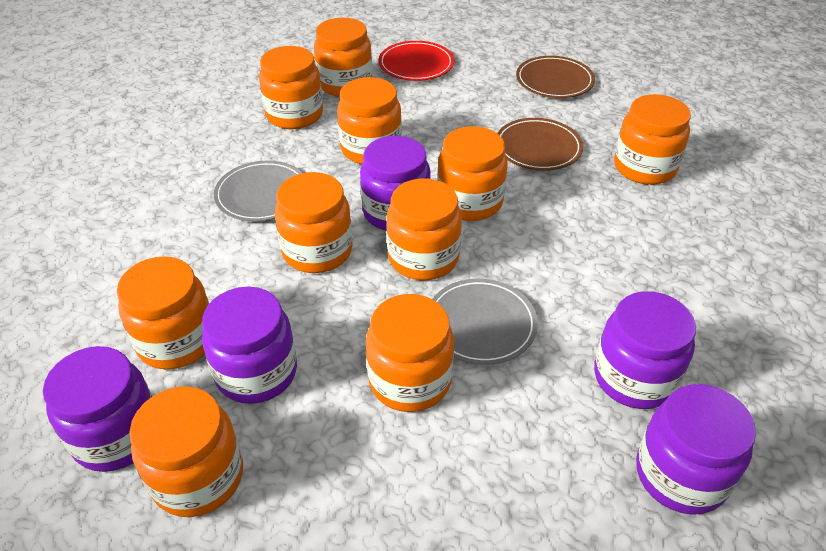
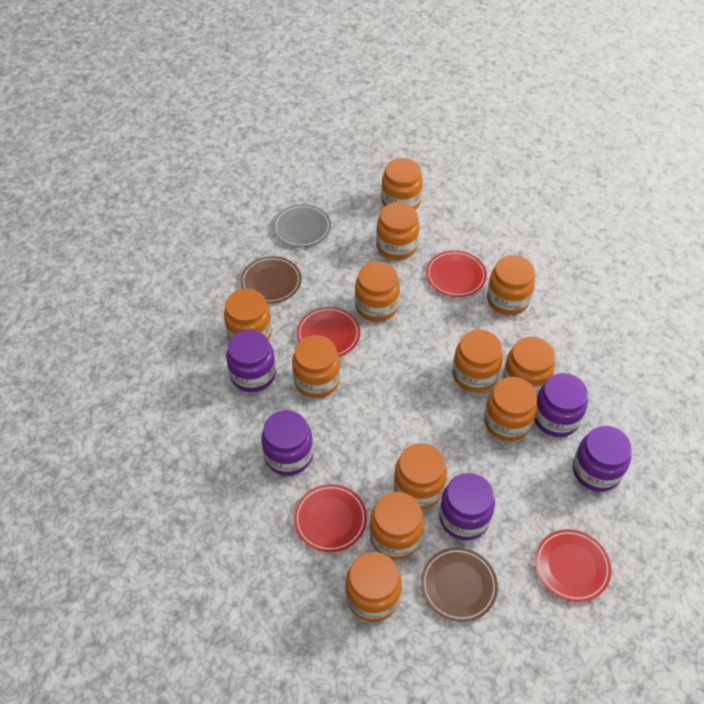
grey plate: 2 -> 1
orange jar: 10 -> 12
red plate: 1 -> 4

